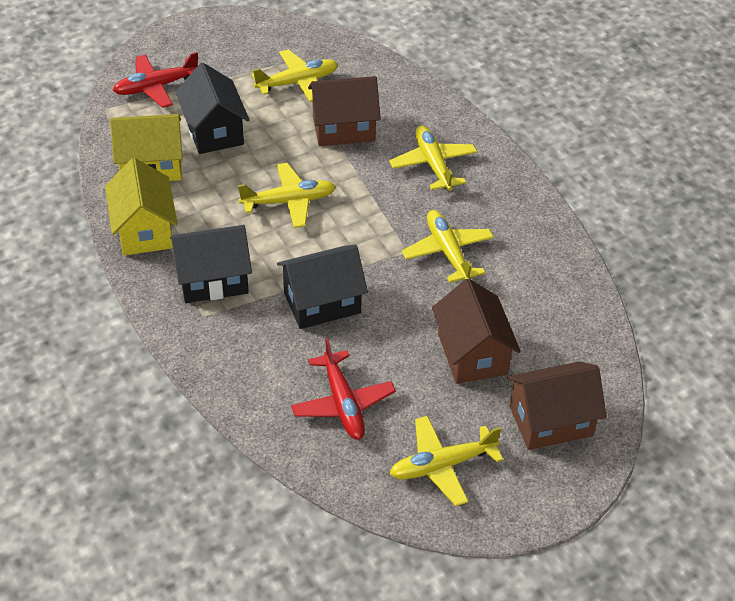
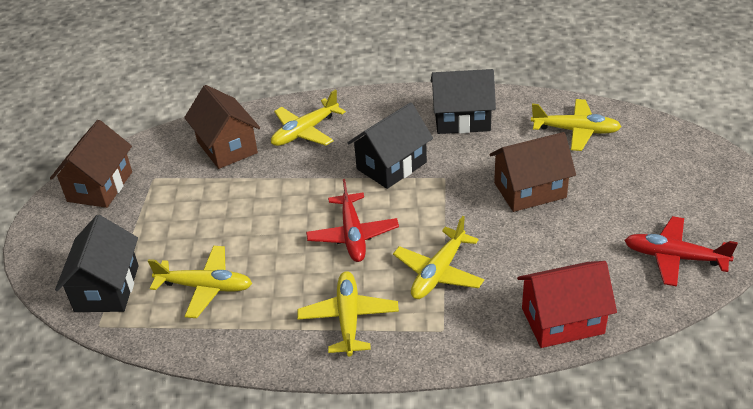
red house: 0 -> 1
yellow house: 2 -> 0

